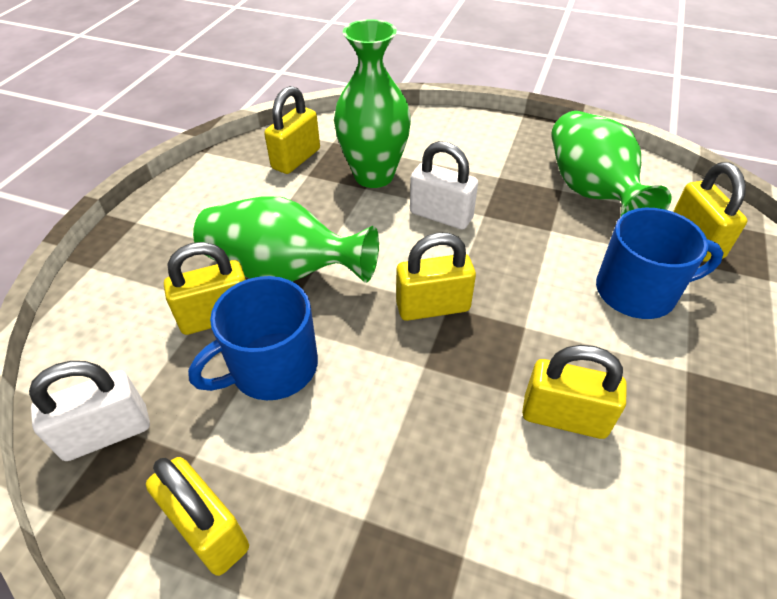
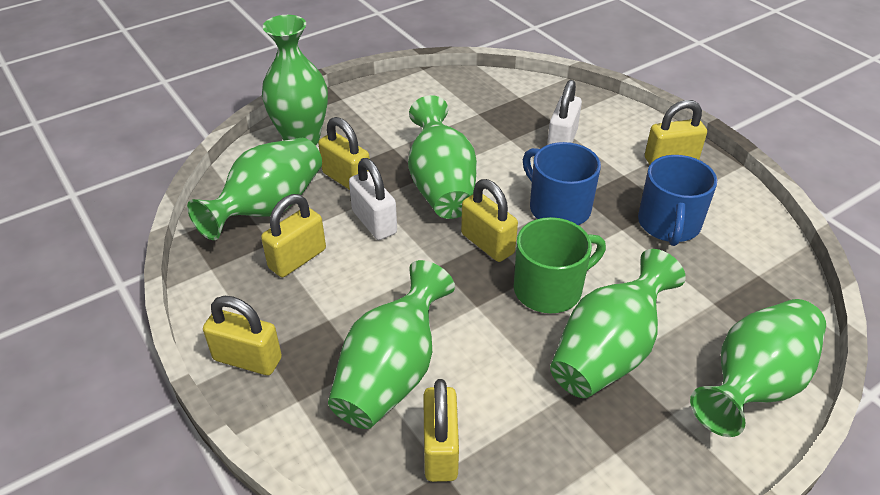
green mug: 0 -> 1
green vase: 3 -> 6

